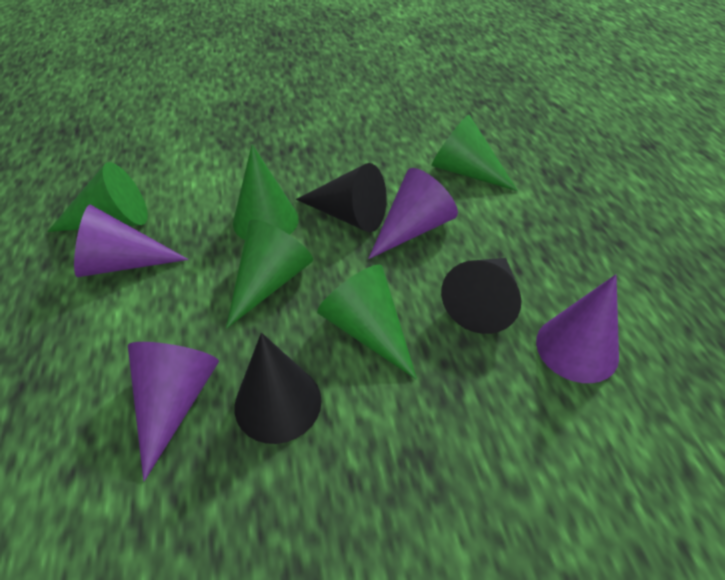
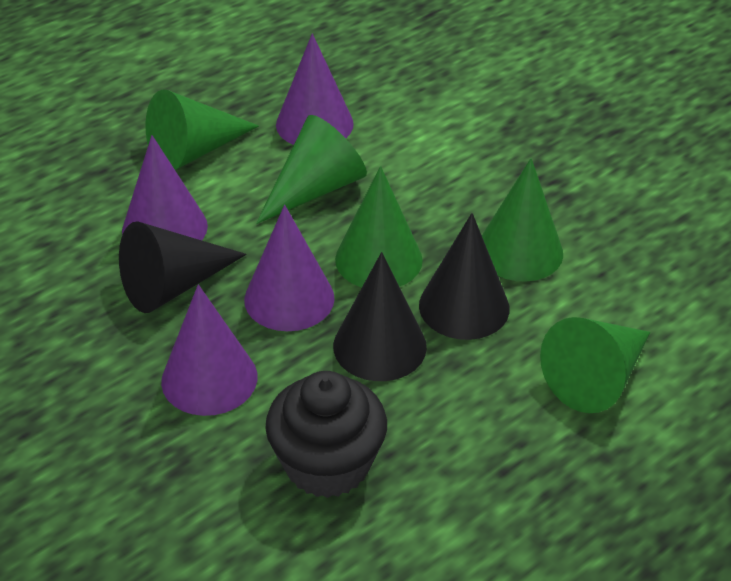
black cupcake: 0 -> 1

